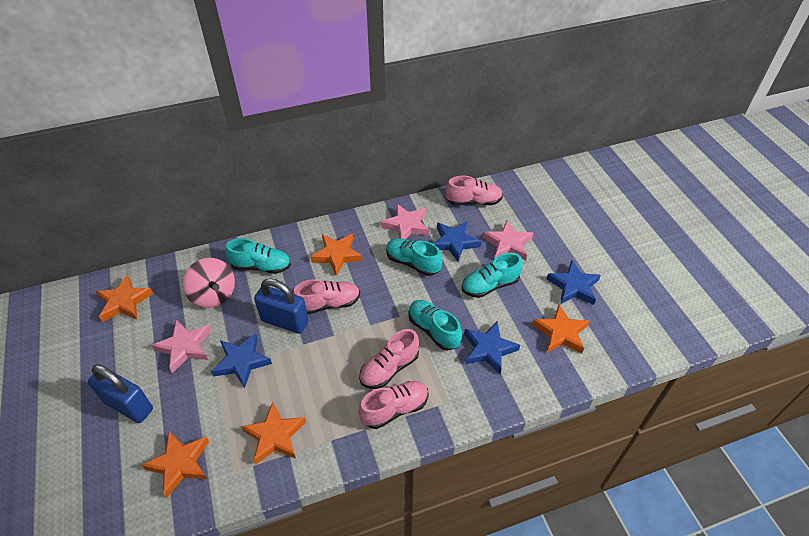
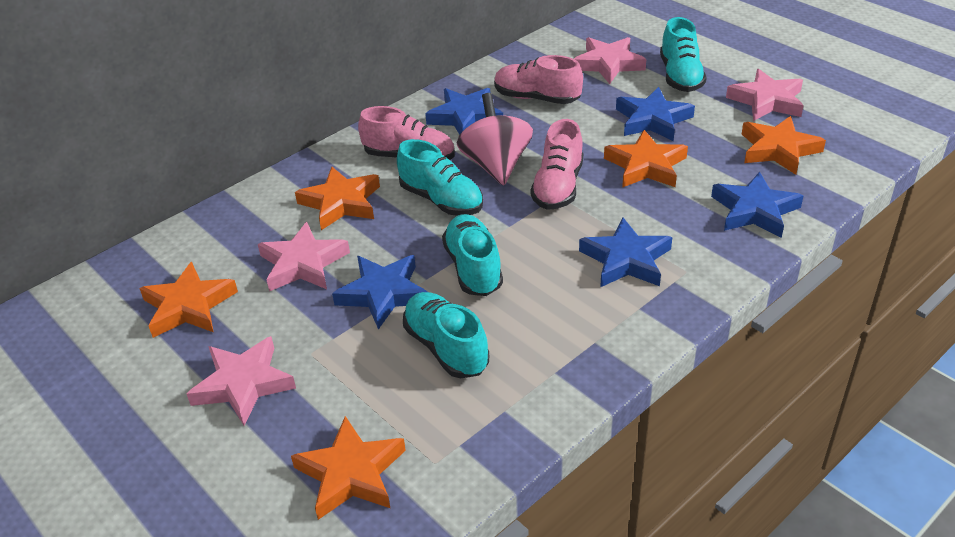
blue padlock: 2 -> 0
blue star: 4 -> 5
pink shoe: 4 -> 3
pink star: 3 -> 4

